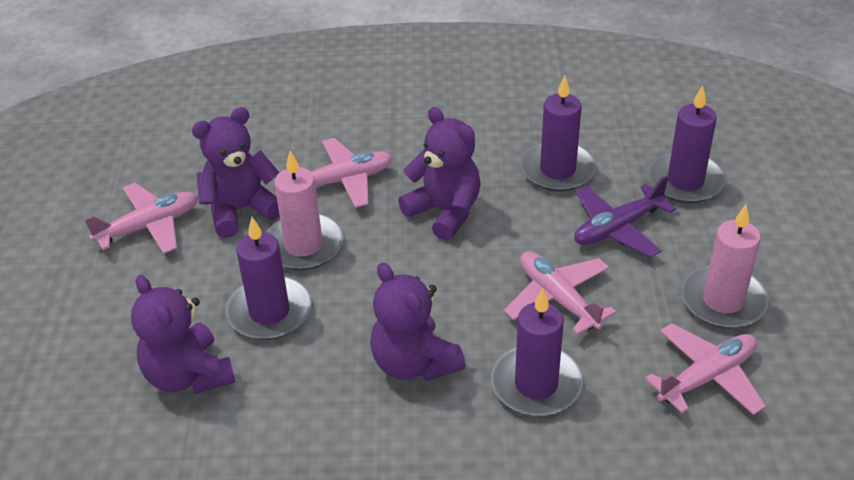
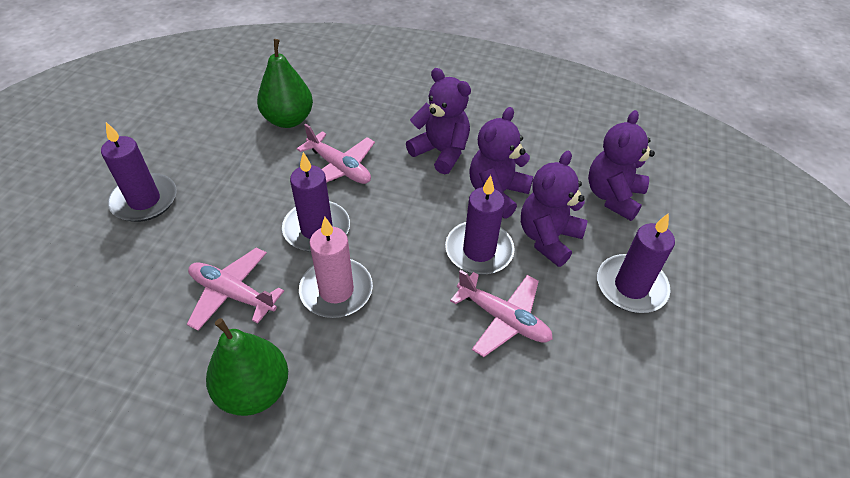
green pear: 0 -> 2
pink candle: 2 -> 1
pink plane: 4 -> 3
purple plane: 1 -> 0

